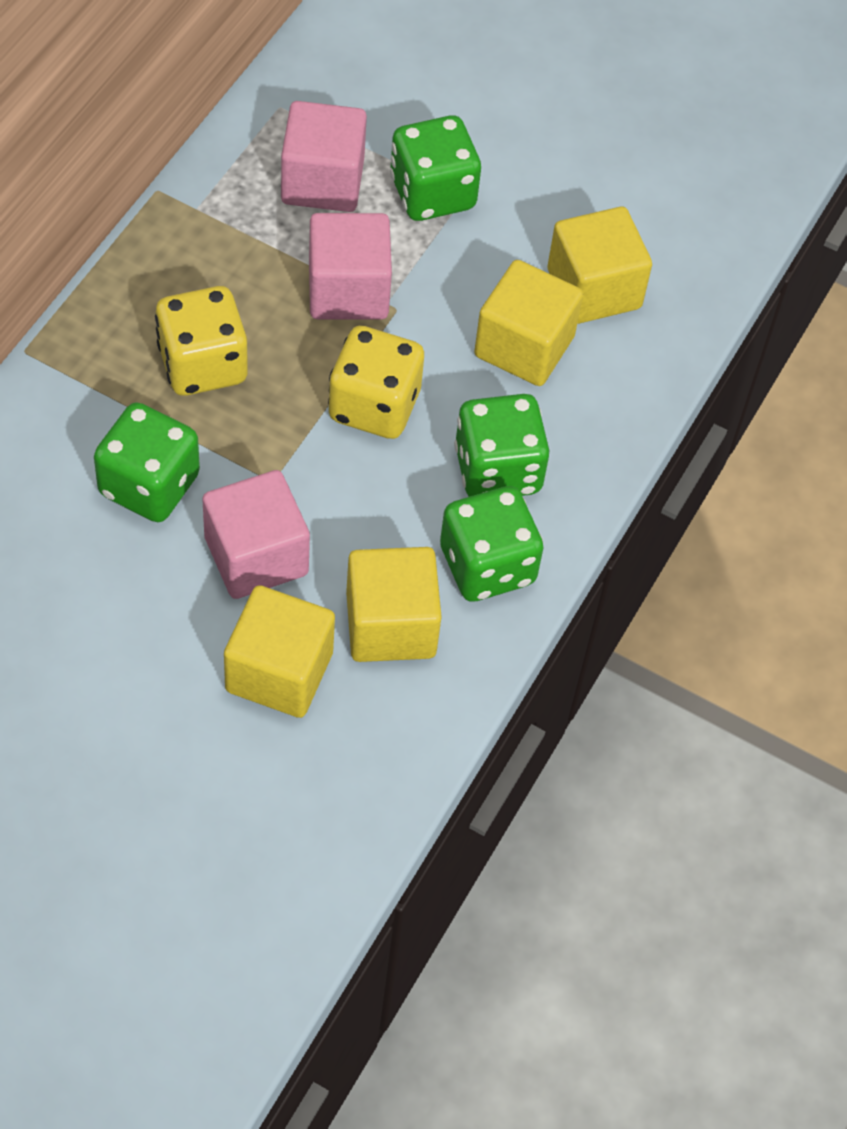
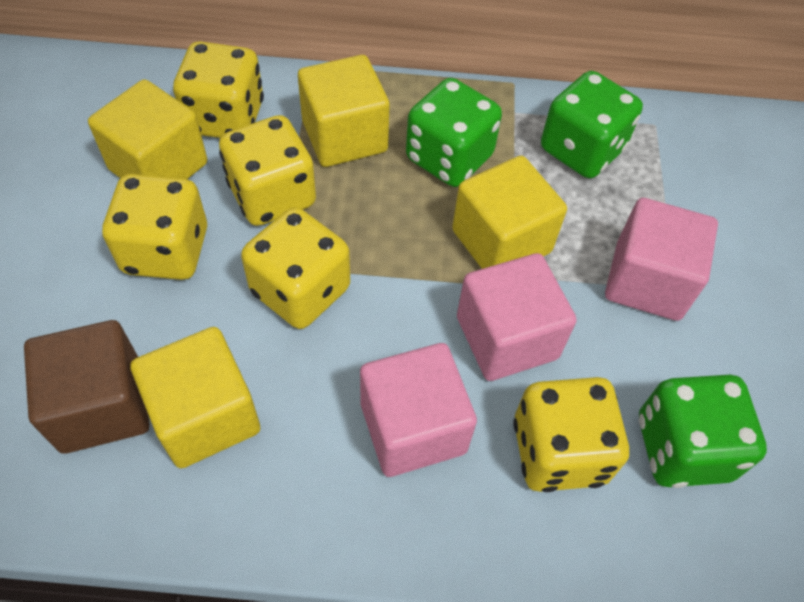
brown cube: 0 -> 1
green dice: 4 -> 3
yellow dice: 2 -> 5

